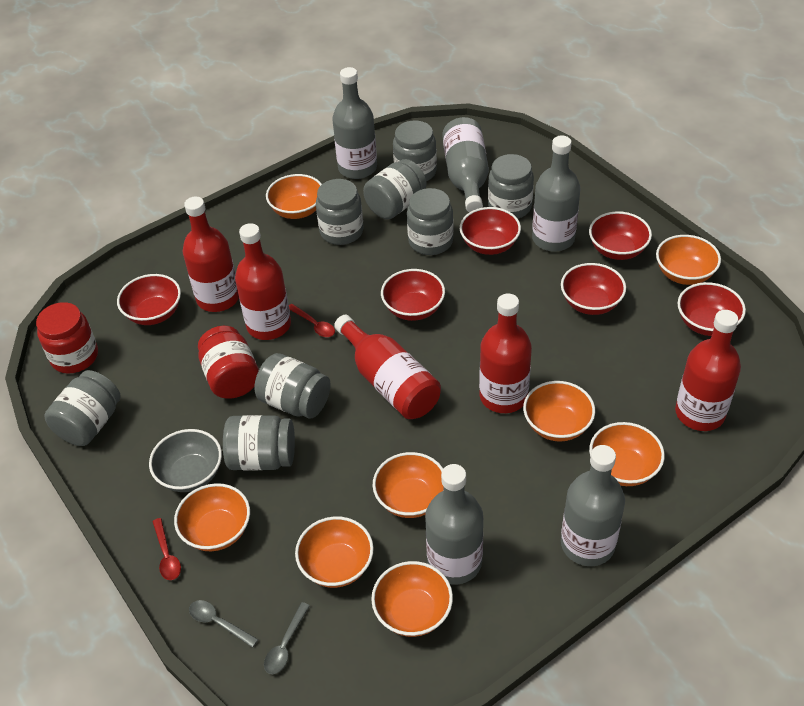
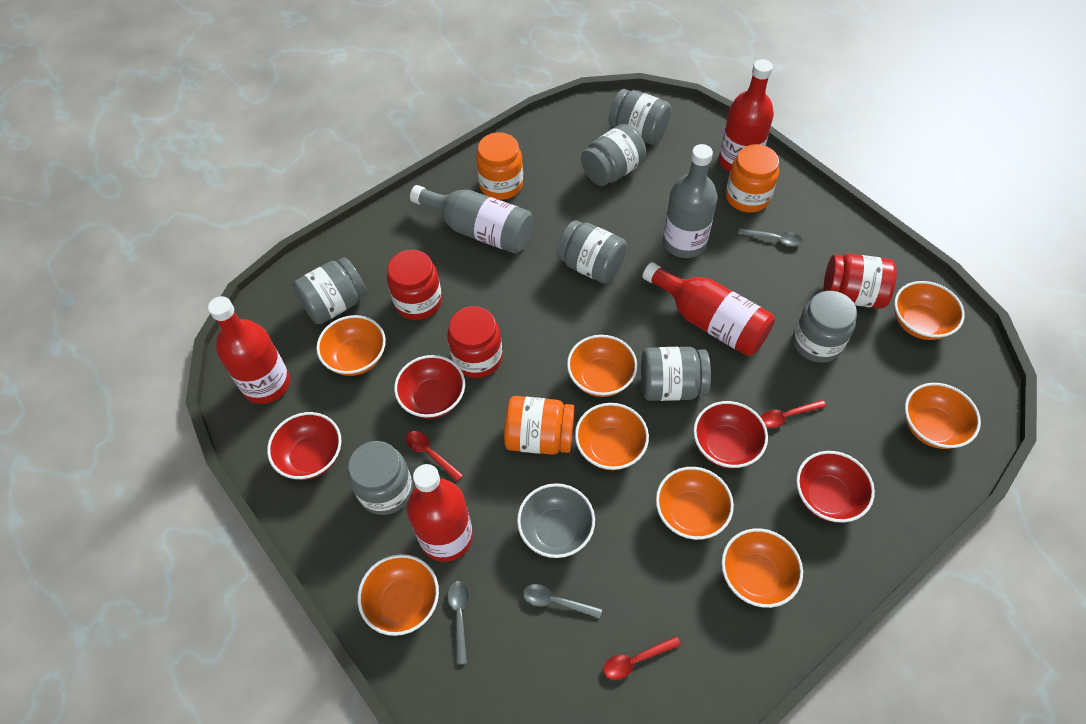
grey bottle: 5 -> 2
grey jar: 8 -> 7
grey spoon: 2 -> 3
orange jar: 0 -> 3
red bottle: 5 -> 4
red bowl: 6 -> 4
red jar: 2 -> 3
red spoon: 2 -> 3

